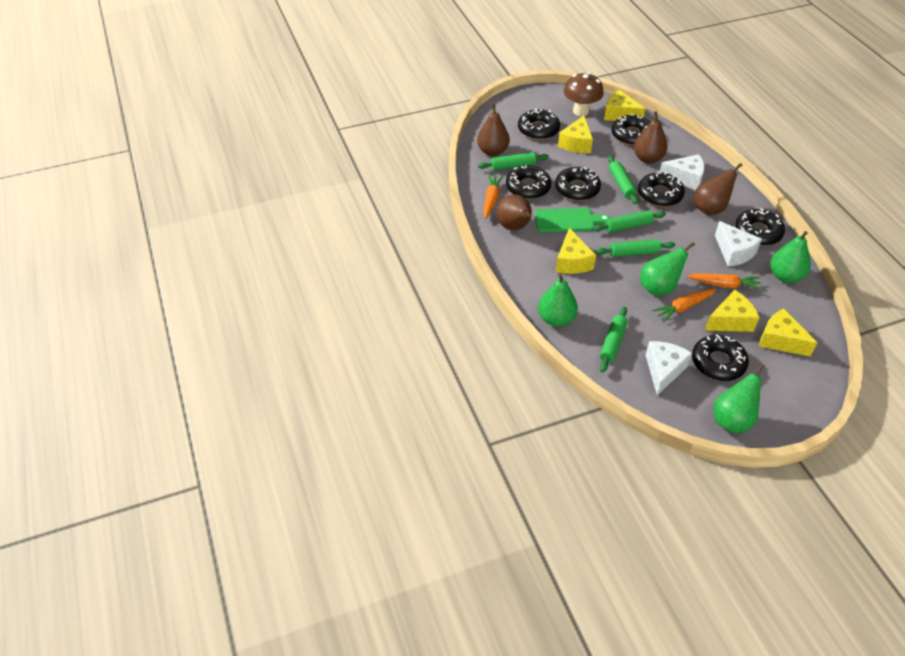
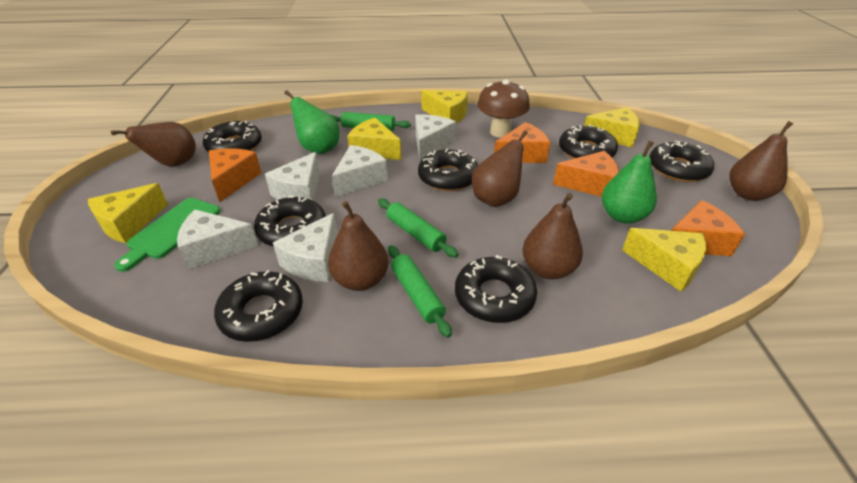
brown pear: 4 -> 5
green pear: 4 -> 2
green rolling pin: 5 -> 3
orange carrot: 3 -> 0
orange cheese: 0 -> 4
white cheese: 3 -> 5

